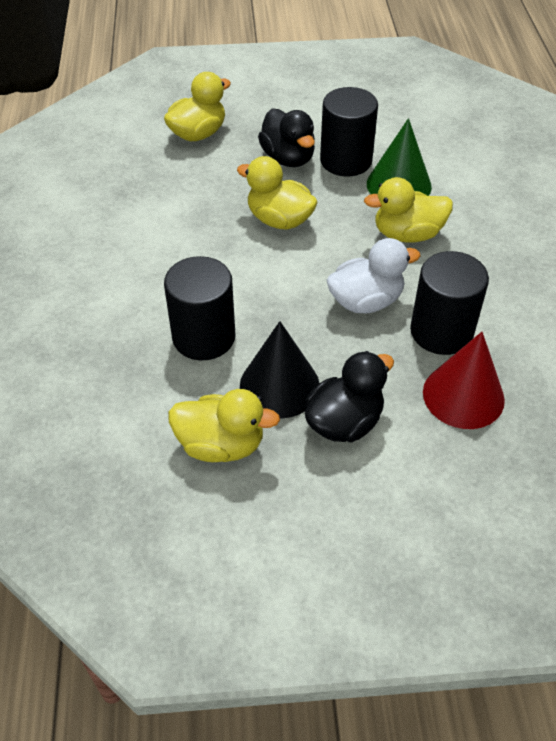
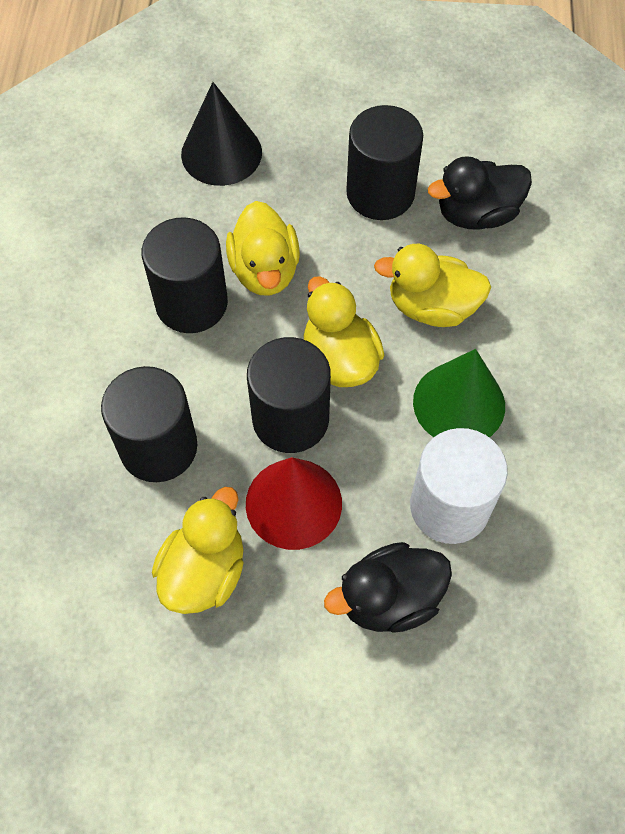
black cylinder: 3 -> 4
white cylinder: 0 -> 1
white duck: 1 -> 0

